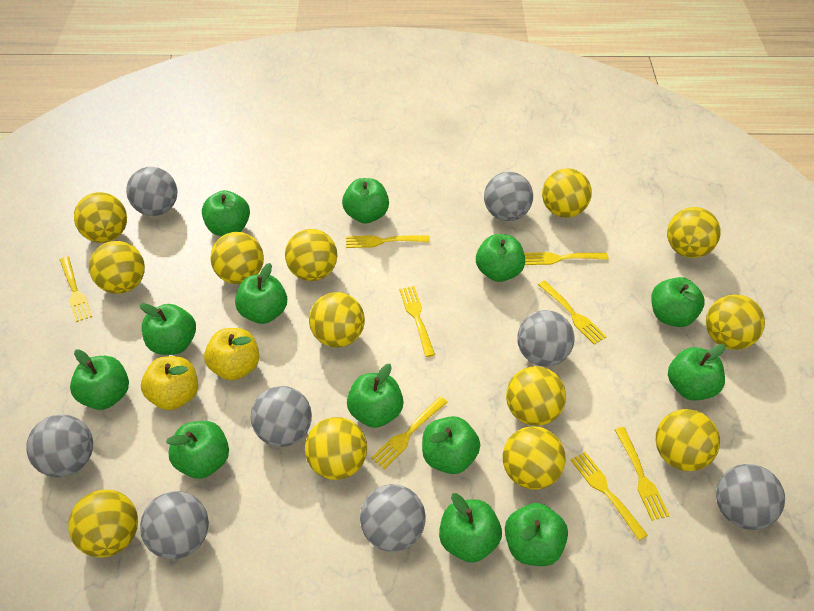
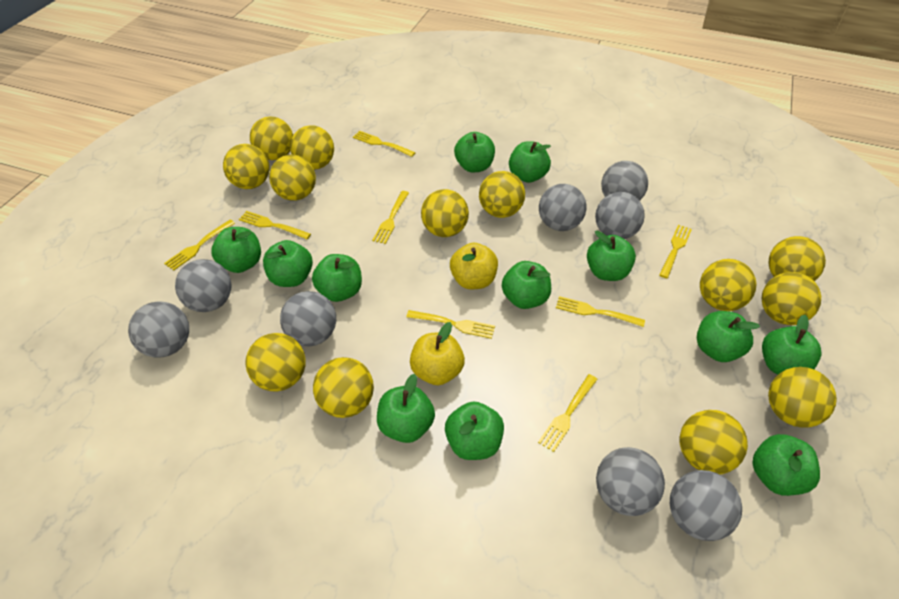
green apple: 13 -> 12

